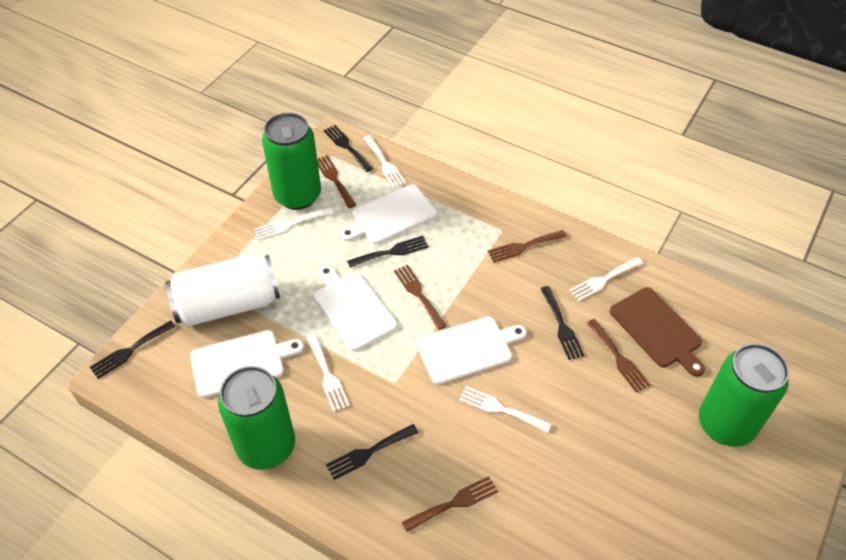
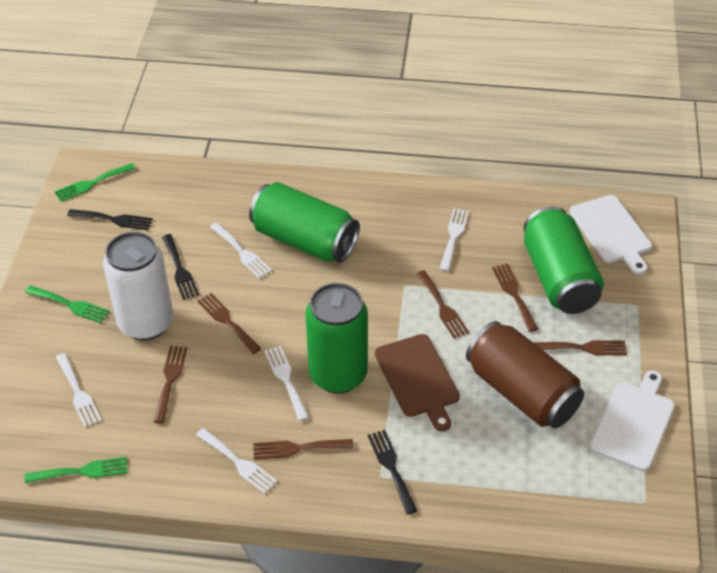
black fork: 5 -> 3
brown can: 0 -> 1
brown fork: 5 -> 6
green fork: 0 -> 3
white cutting board: 4 -> 2

